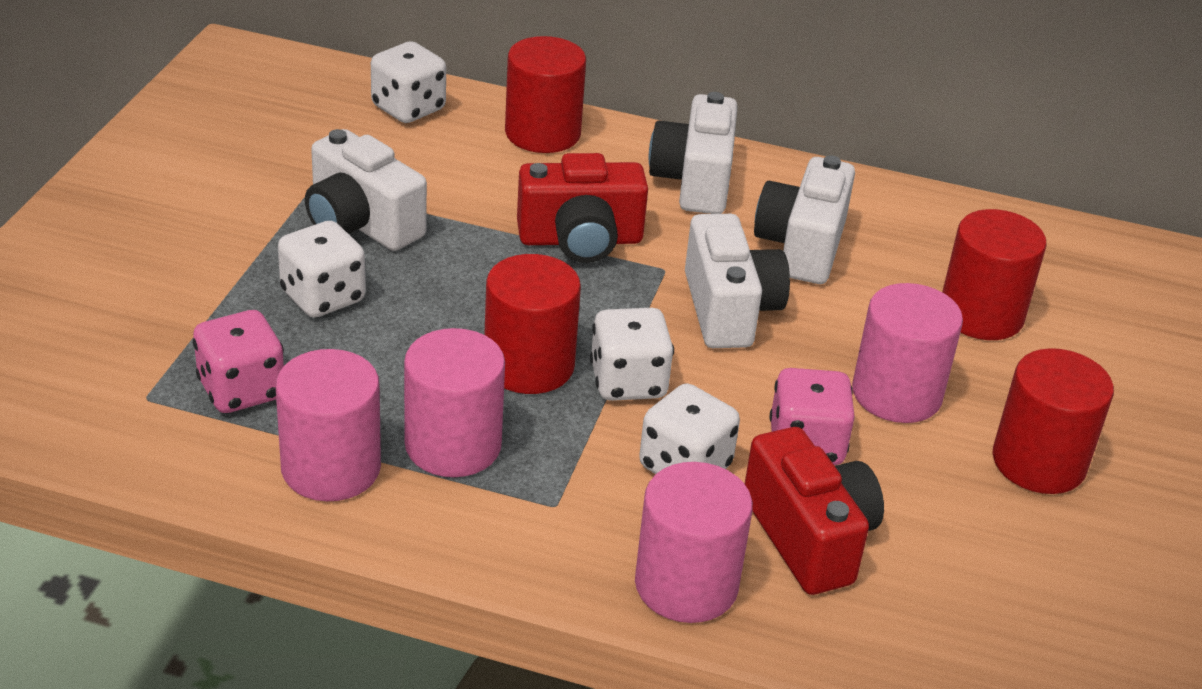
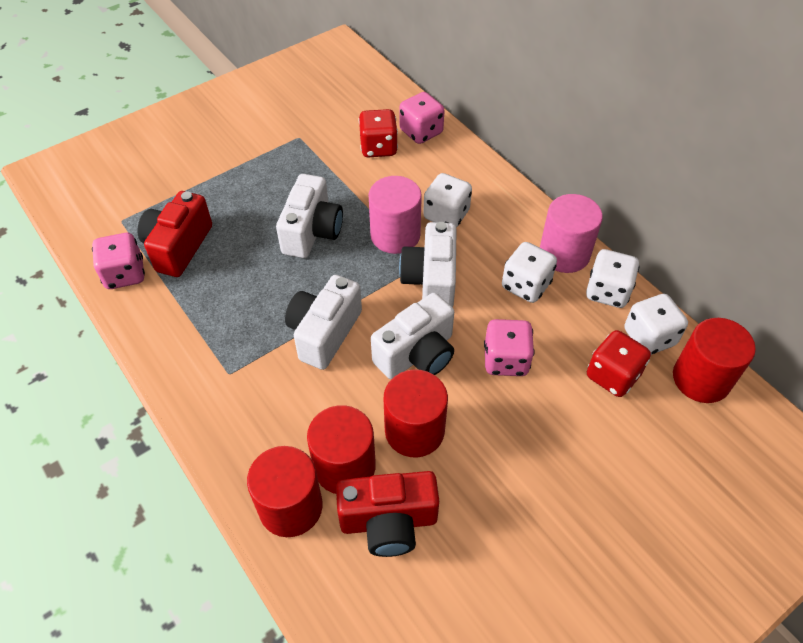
pink cylinder: 4 -> 2
pink dice: 2 -> 3
red dice: 0 -> 2

